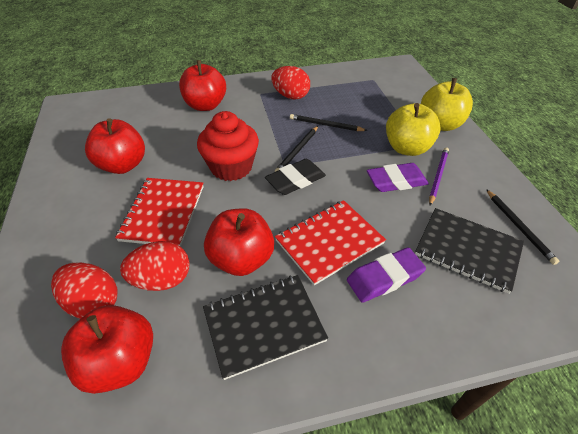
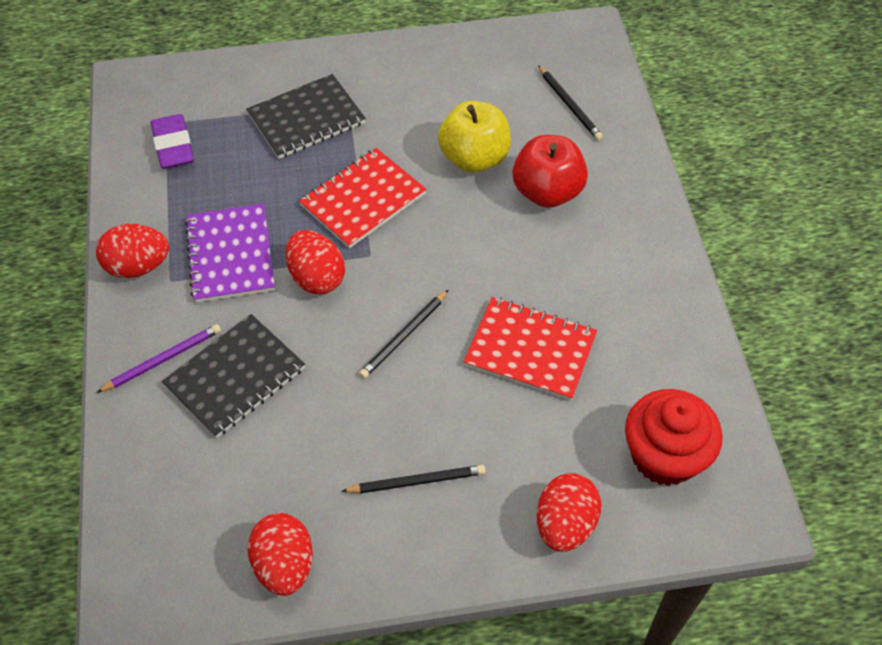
black eraser: 1 -> 0
purple eraser: 2 -> 1
purple notebook: 0 -> 1
red apple: 4 -> 1
red egg: 3 -> 4
yellow apple: 2 -> 1

